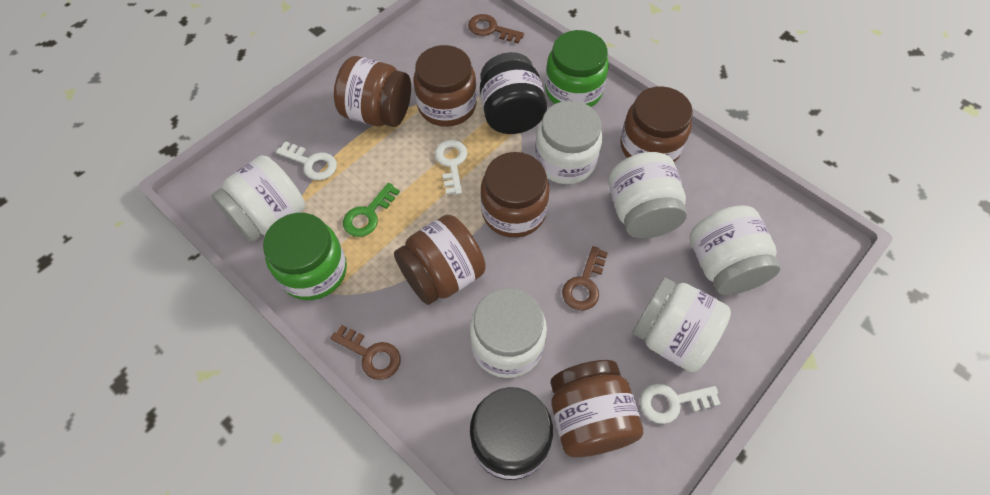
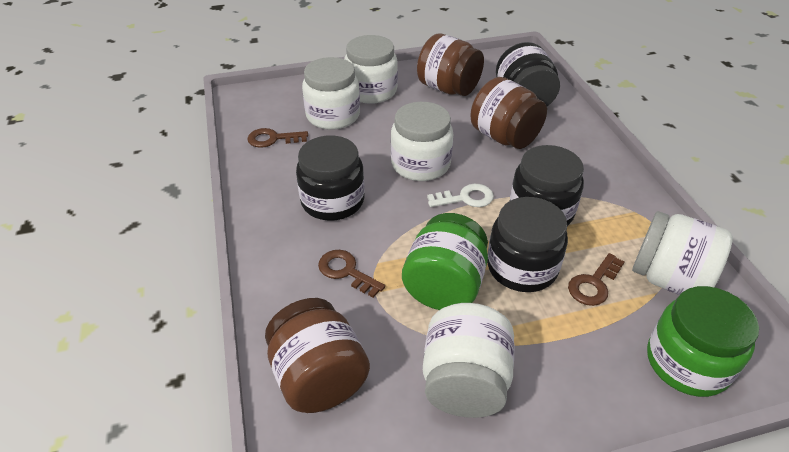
black jar: 2 -> 4
brown jar: 6 -> 3
green key: 1 -> 0
white jar: 6 -> 5
white key: 3 -> 1

